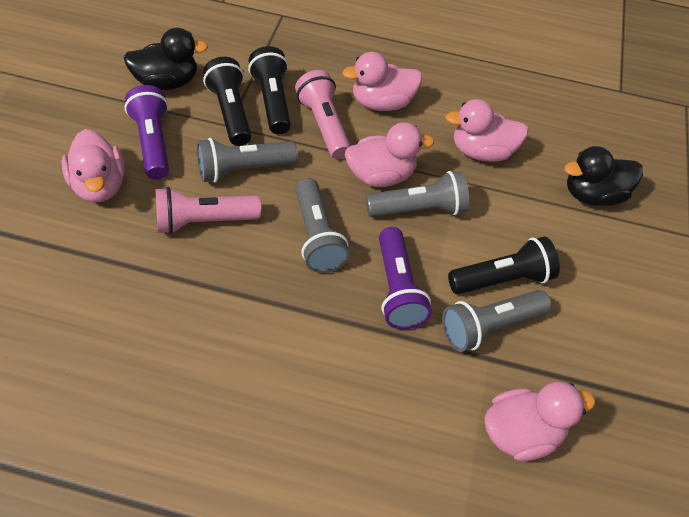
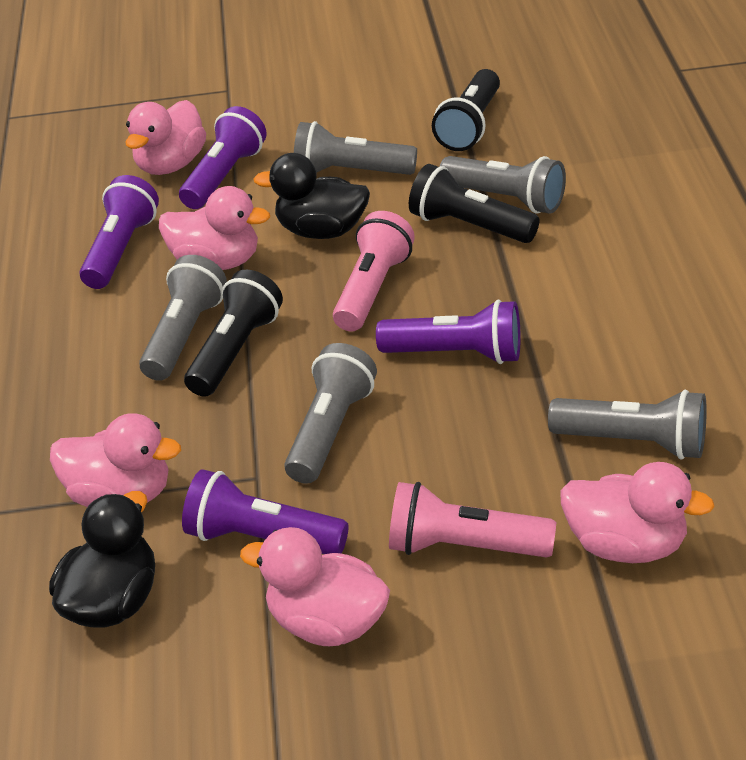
grey flashlight: 4 -> 5
purple flashlight: 2 -> 4

